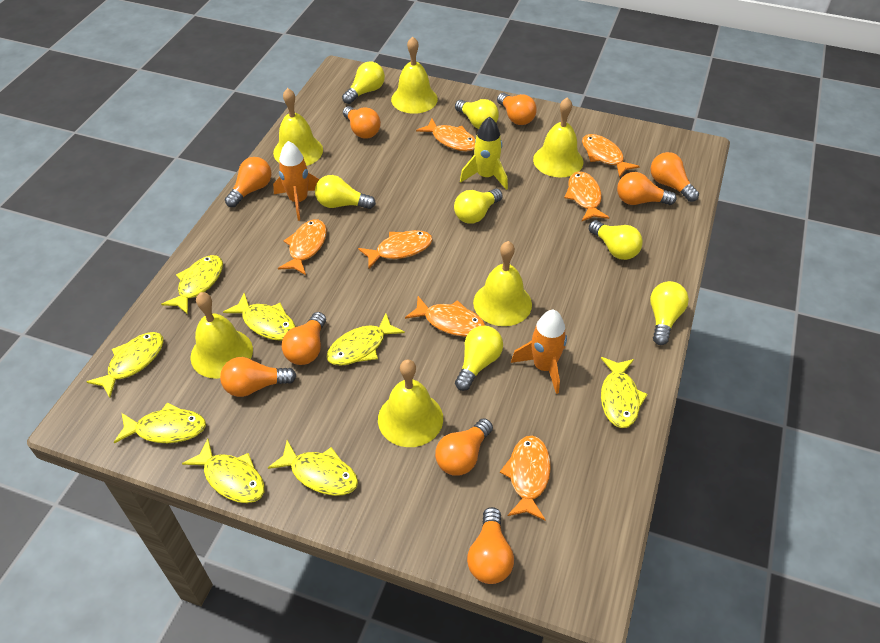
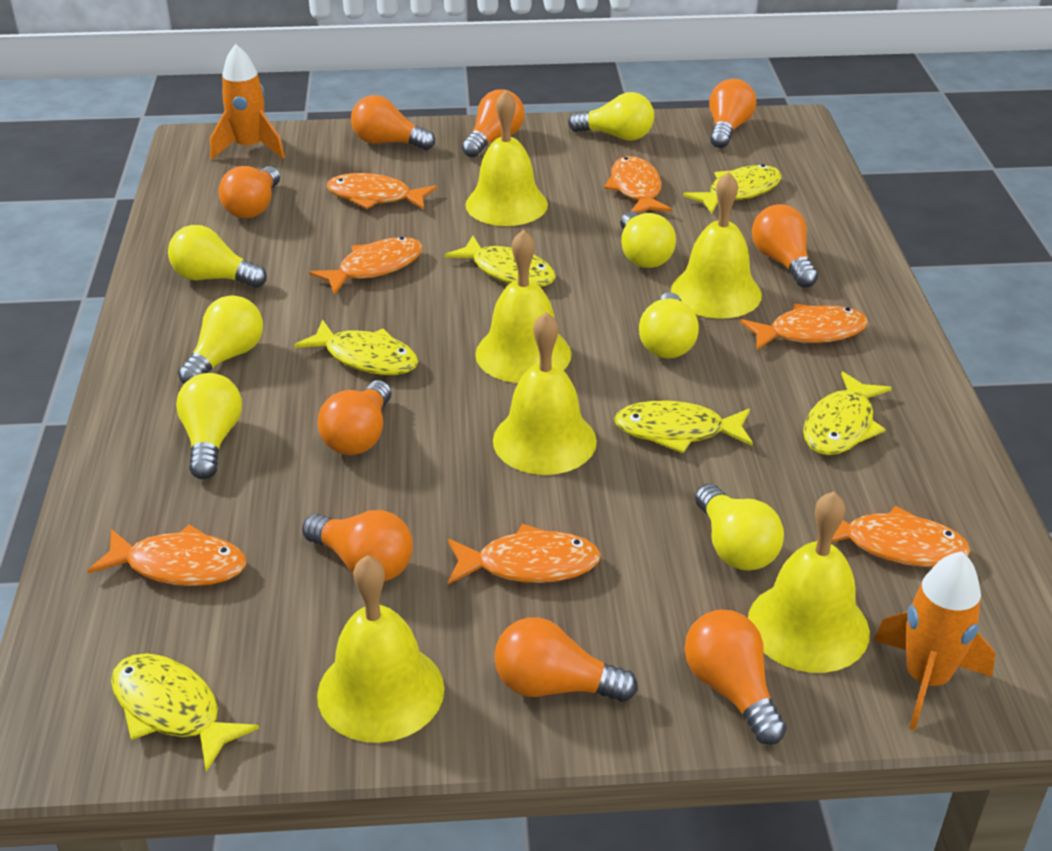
yellow fish: 8 -> 6
yellow rocket: 1 -> 0

